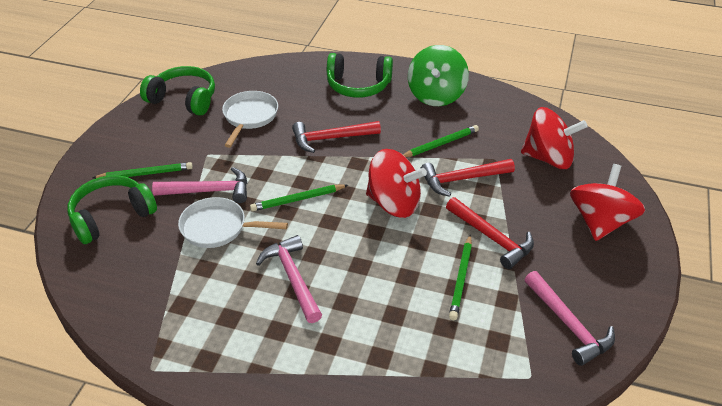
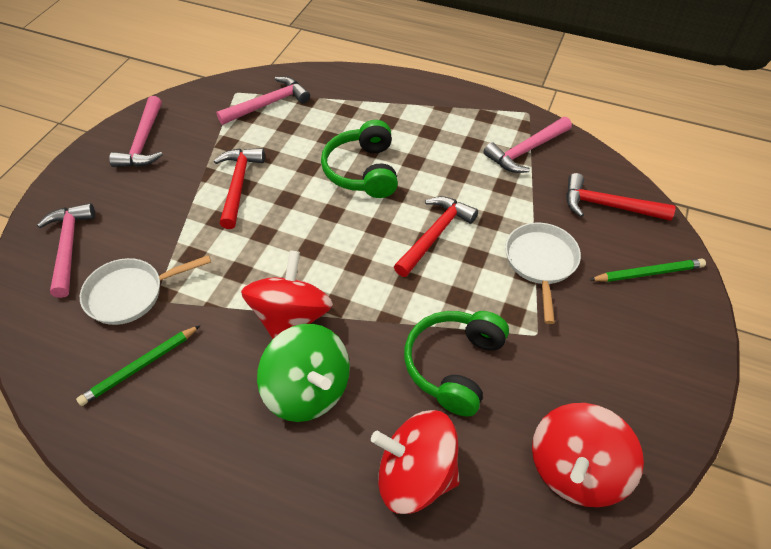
green headphones: 3 -> 2
green pencil: 4 -> 2
pink hammer: 3 -> 4

